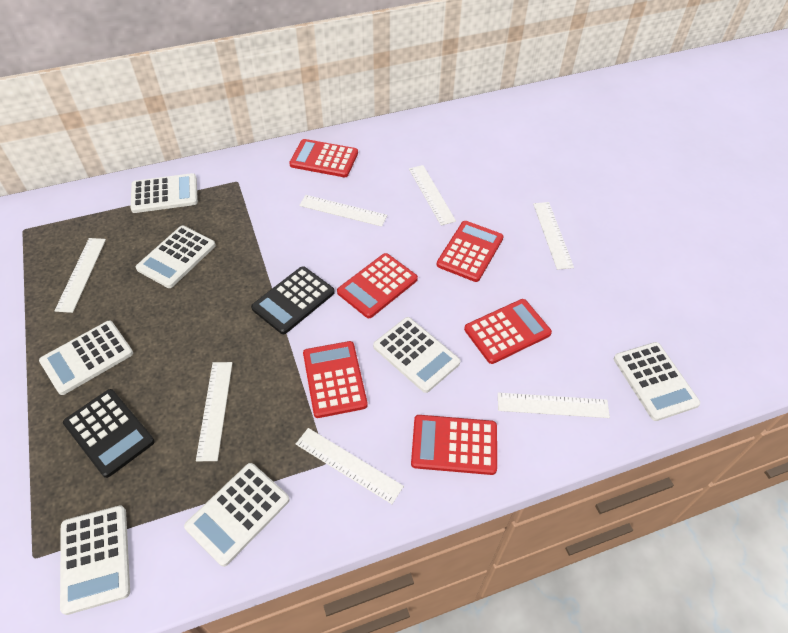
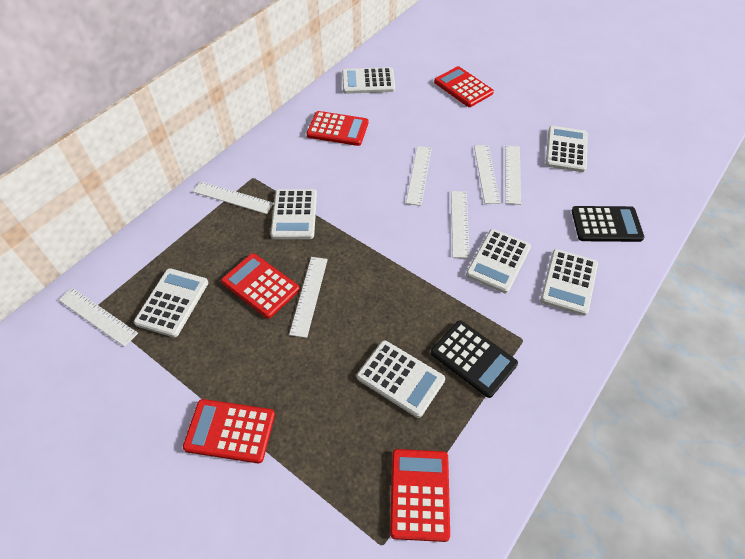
red calculator: 6 -> 5

